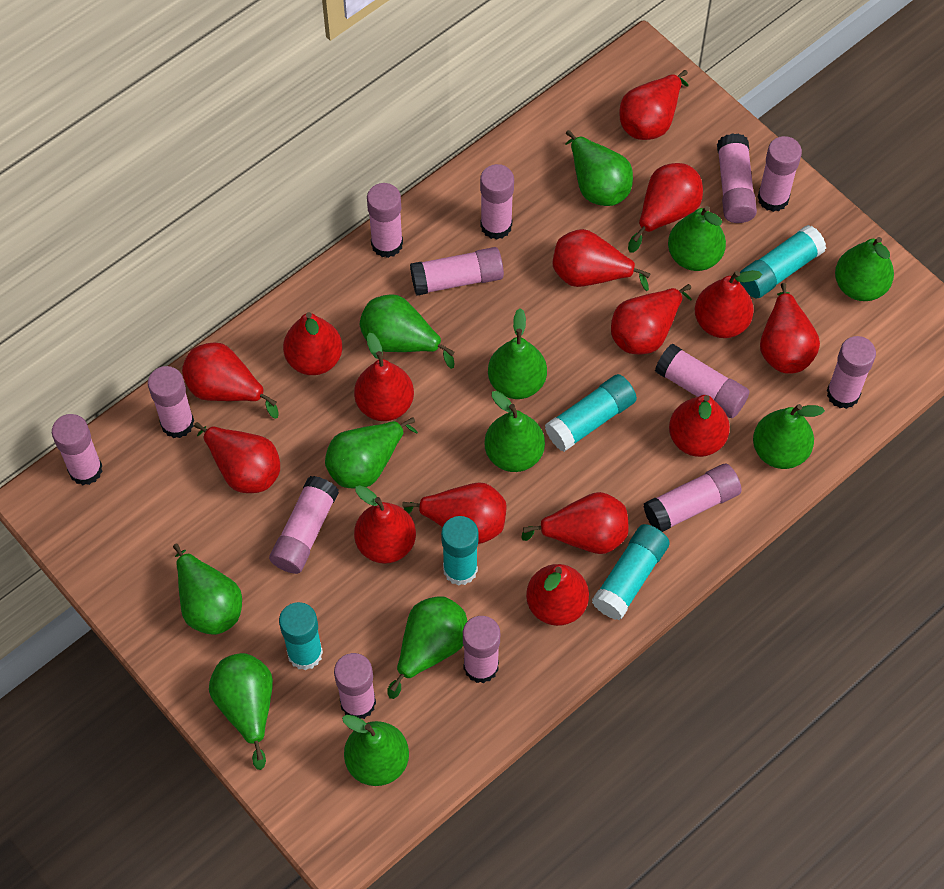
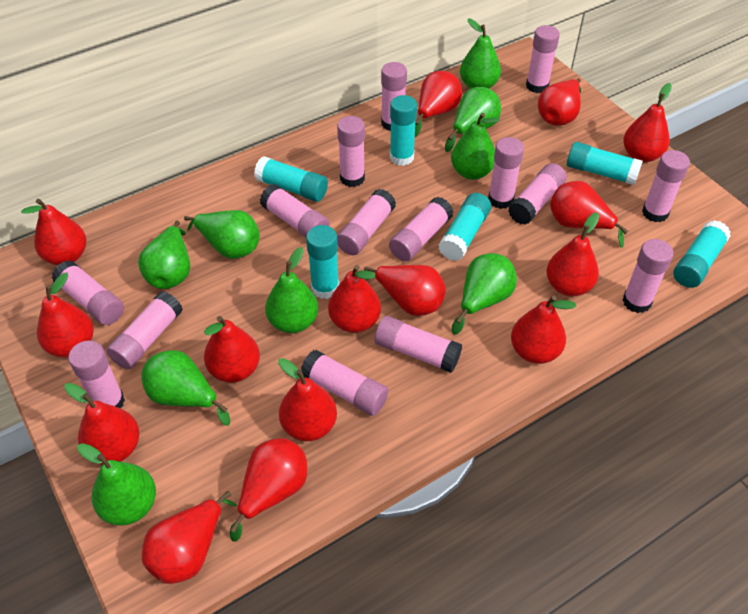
green pear: 12 -> 9
pink glue stick: 13 -> 15
turquoise glue stick: 5 -> 6

